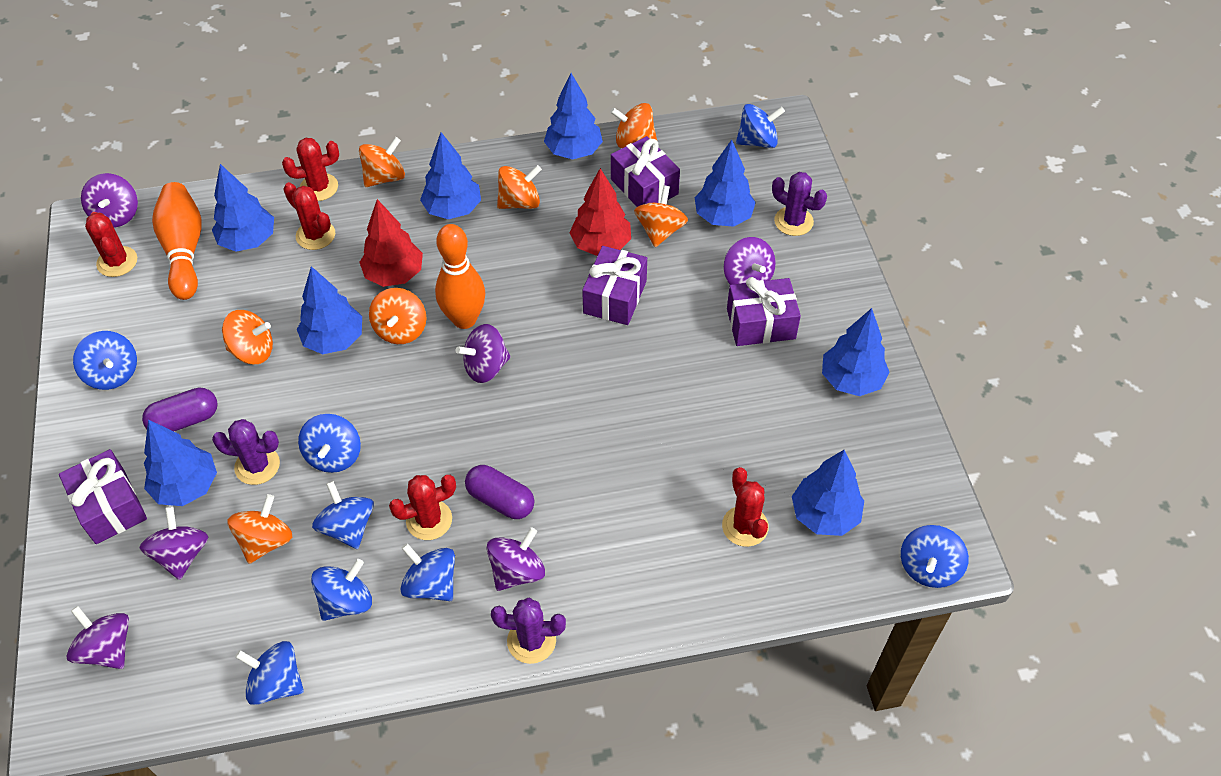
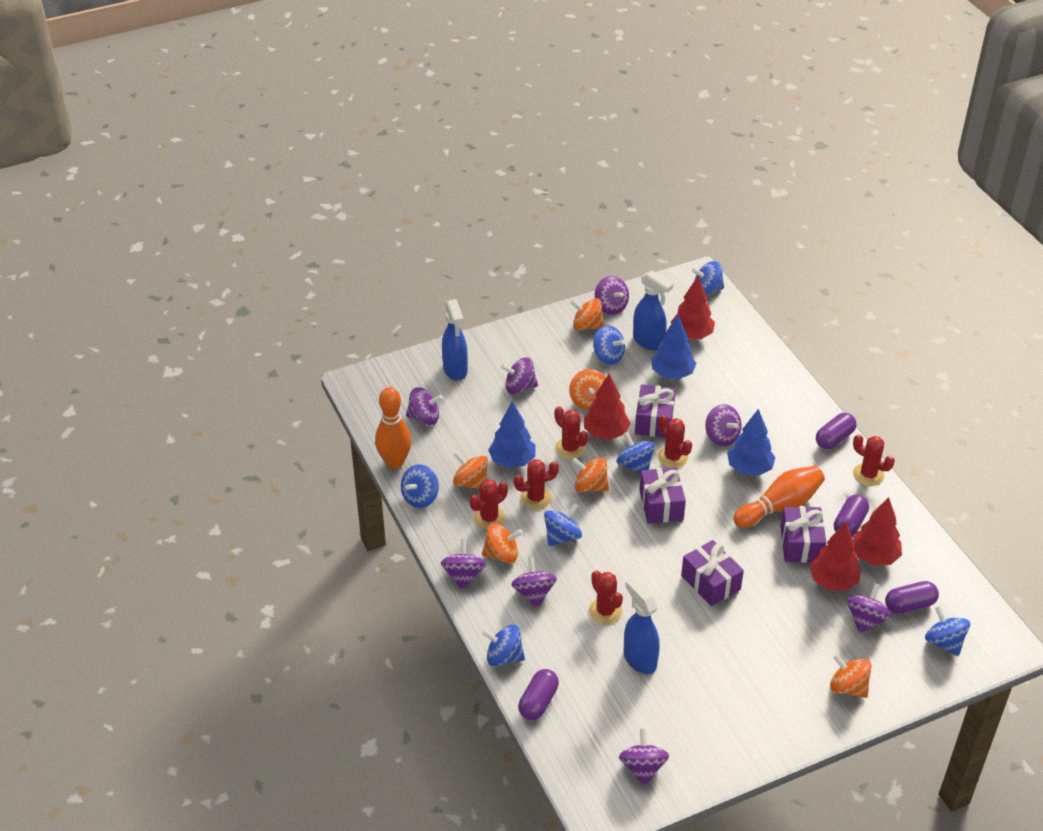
blue spinning top: 8 -> 7
blue spray bottle: 0 -> 3
blue tree: 8 -> 3
orange spinning top: 7 -> 6
purple cactus: 3 -> 0
purple capsule: 2 -> 4
purple spinning top: 6 -> 8
red cactus: 5 -> 6
red tree: 2 -> 4

